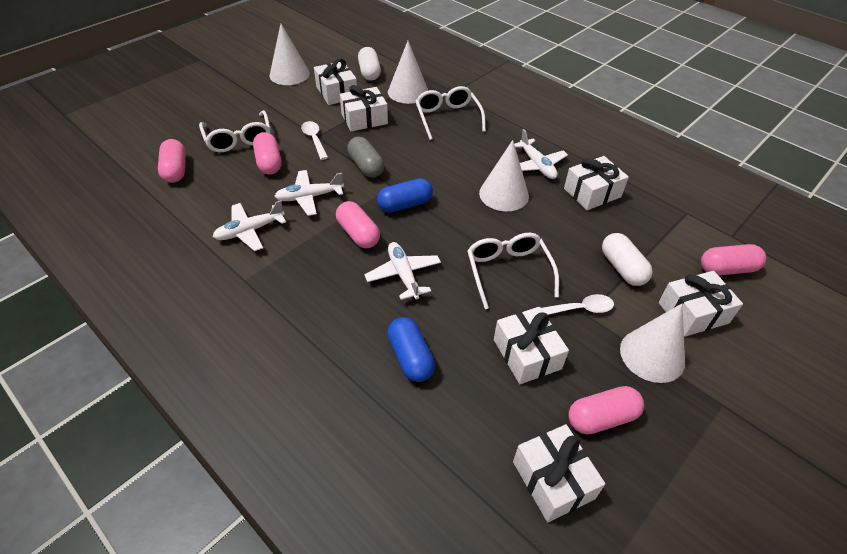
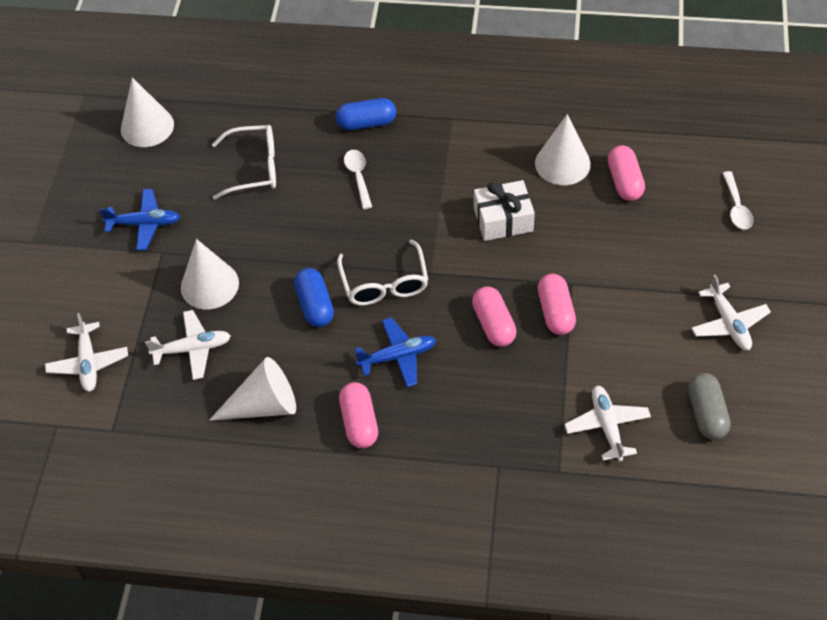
blue plane: 0 -> 2
pink capsule: 5 -> 4
white capsule: 2 -> 0
white gift: 6 -> 1
white glasses: 3 -> 2

